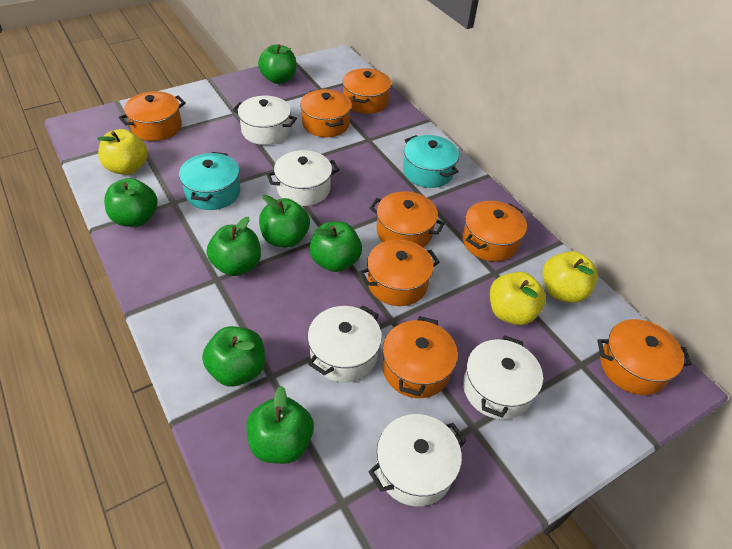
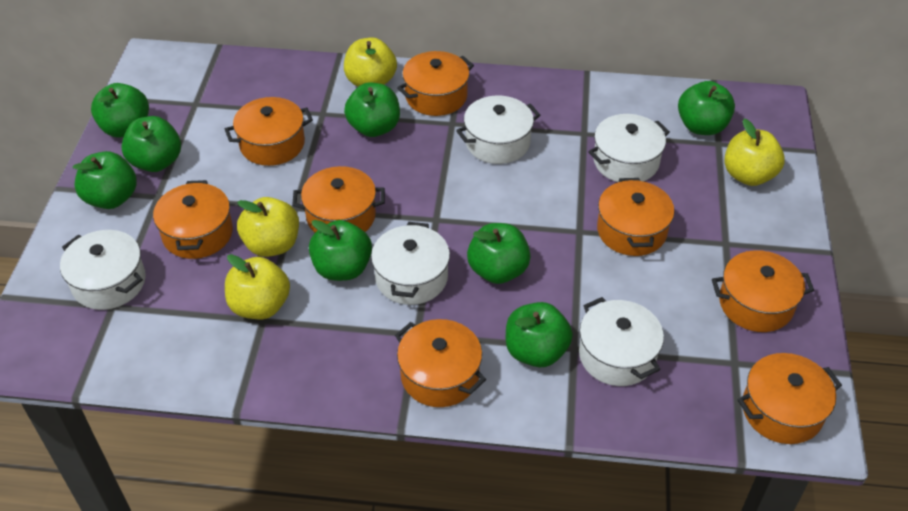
green apple: 7 -> 8
turquoise pot: 2 -> 0
yellow apple: 3 -> 4

